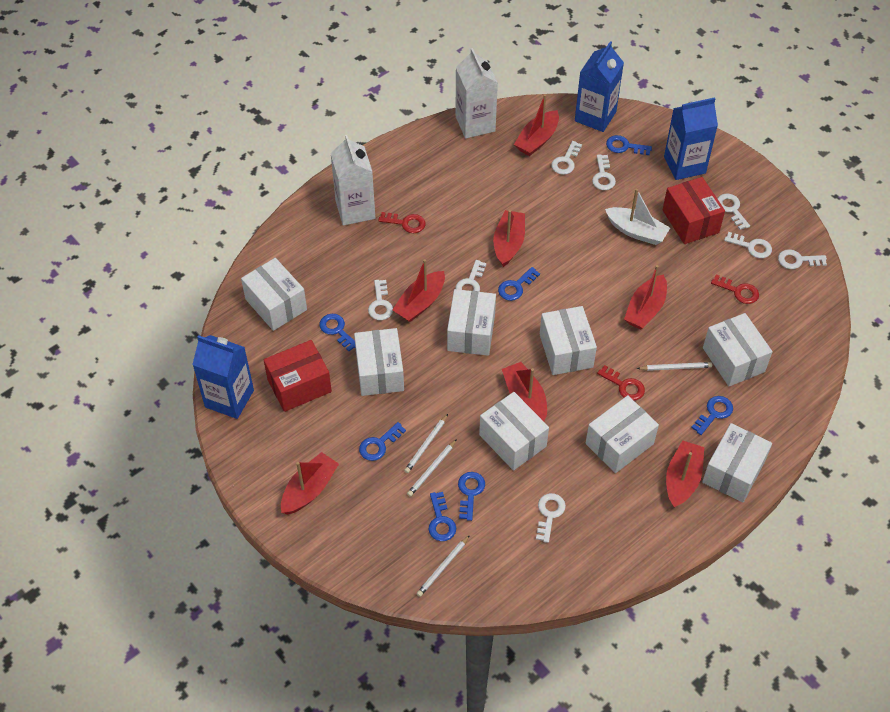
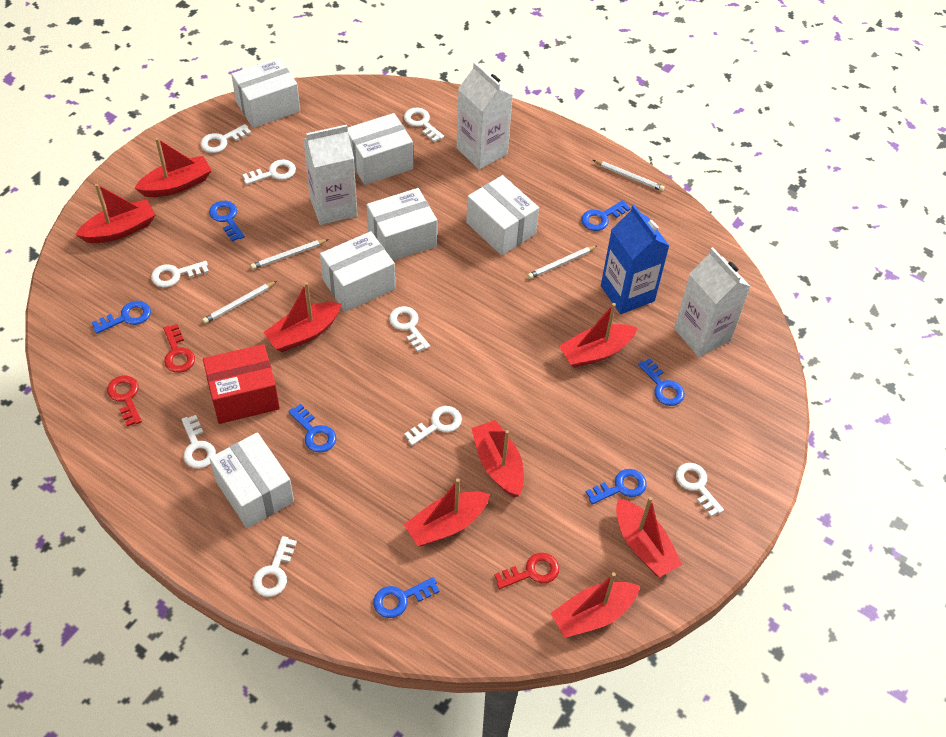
blue carton: 3 -> 1
red boat: 7 -> 8
red box: 2 -> 1
white boat: 1 -> 0
white box: 8 -> 6
white carton: 2 -> 3
white key: 8 -> 9

